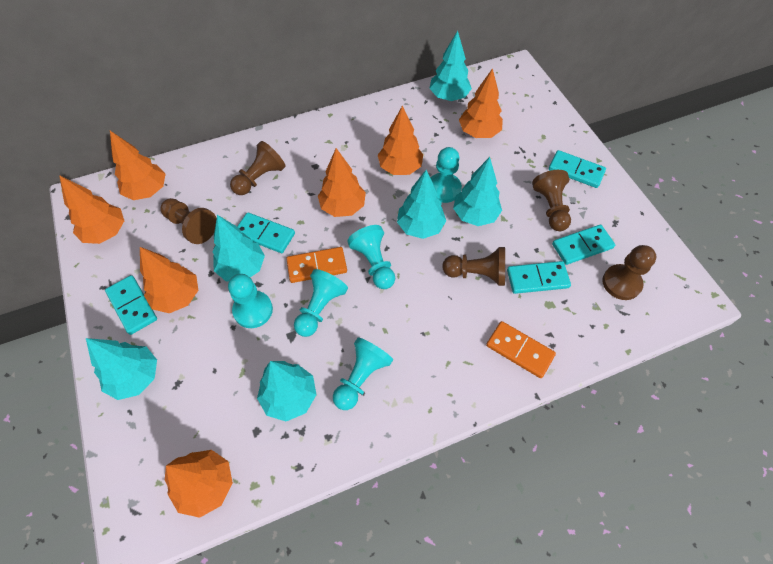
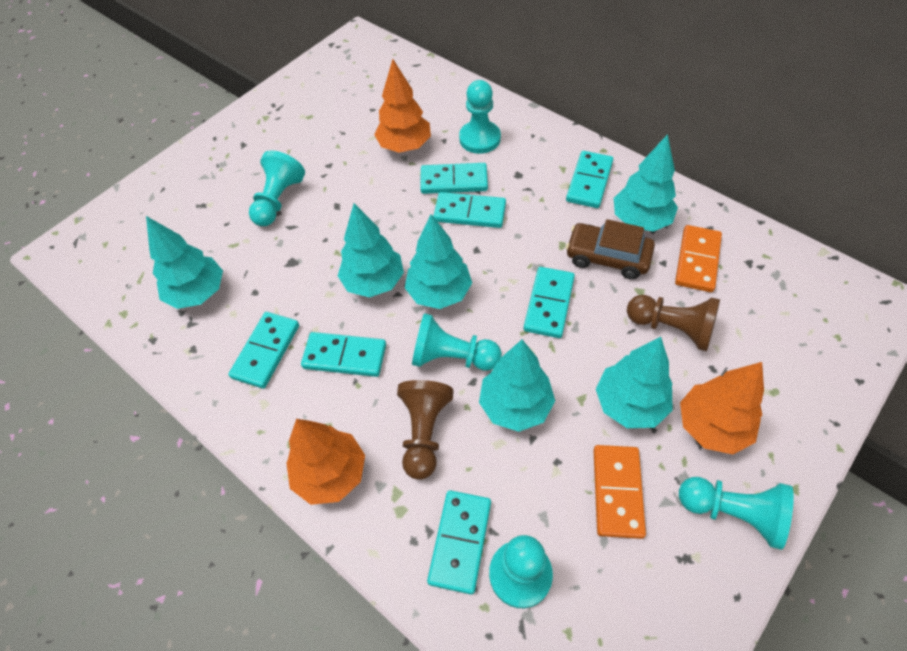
brown car: 0 -> 1
brown pawn: 5 -> 2
orange tree: 7 -> 3
turquoise domino: 5 -> 7

